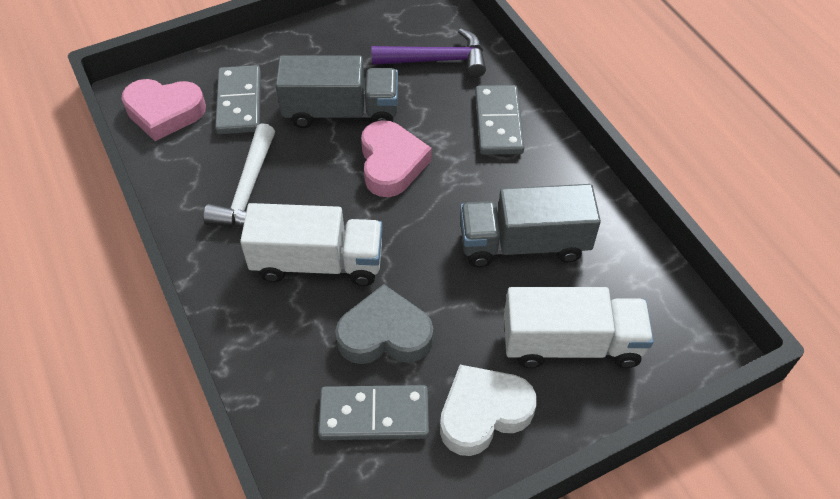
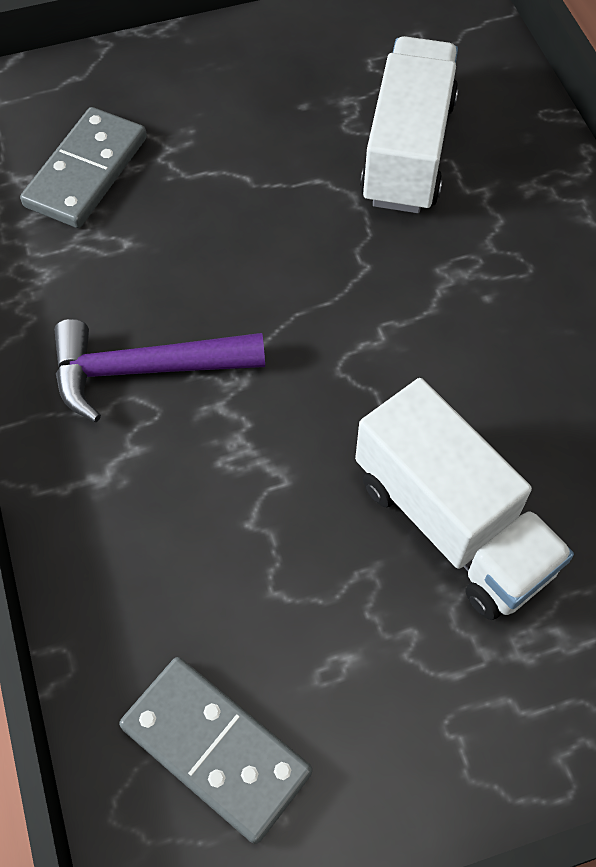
grey domino: 3 -> 2
grey heart: 1 -> 0
grey truck: 2 -> 0
pink heart: 2 -> 0
white hammer: 1 -> 0
white heart: 1 -> 0

